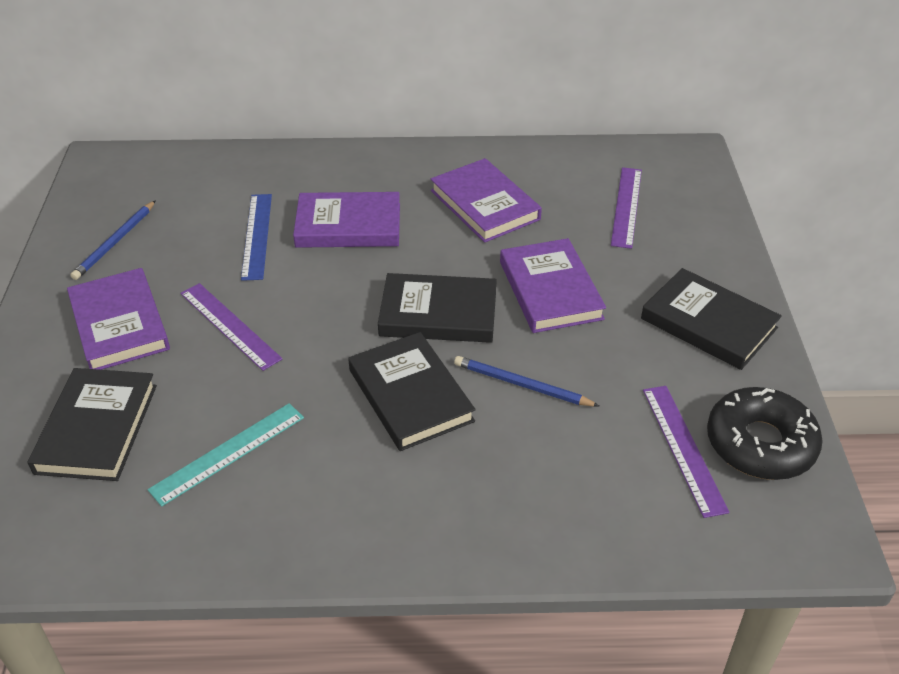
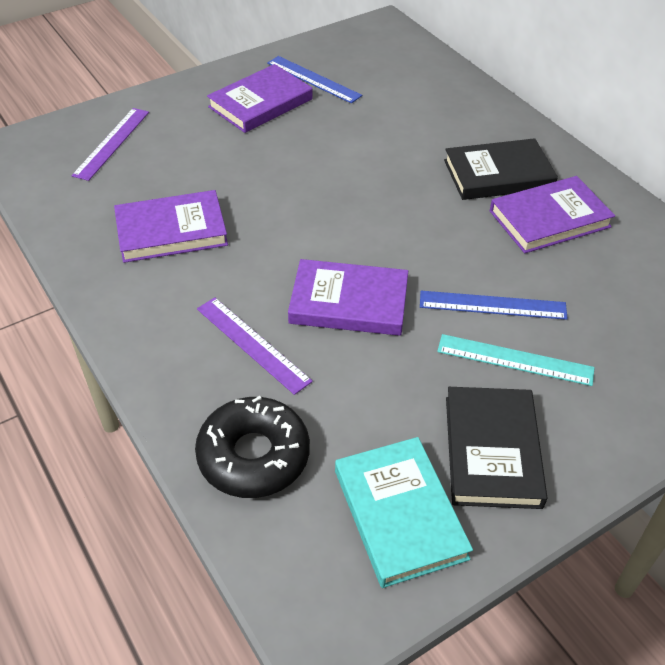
black book: 4 -> 2
blue pencil: 2 -> 0
blue ruler: 1 -> 2
purple ruler: 3 -> 2
turquoise book: 0 -> 1

